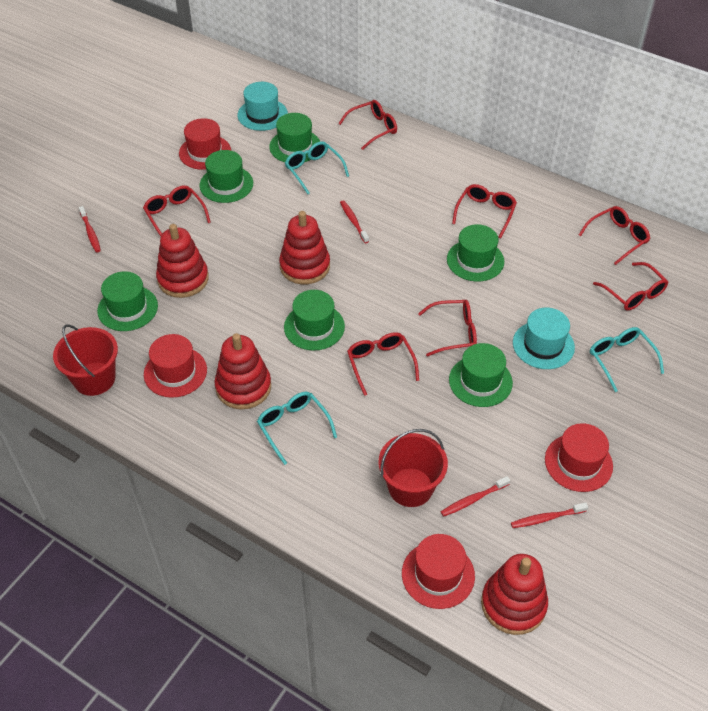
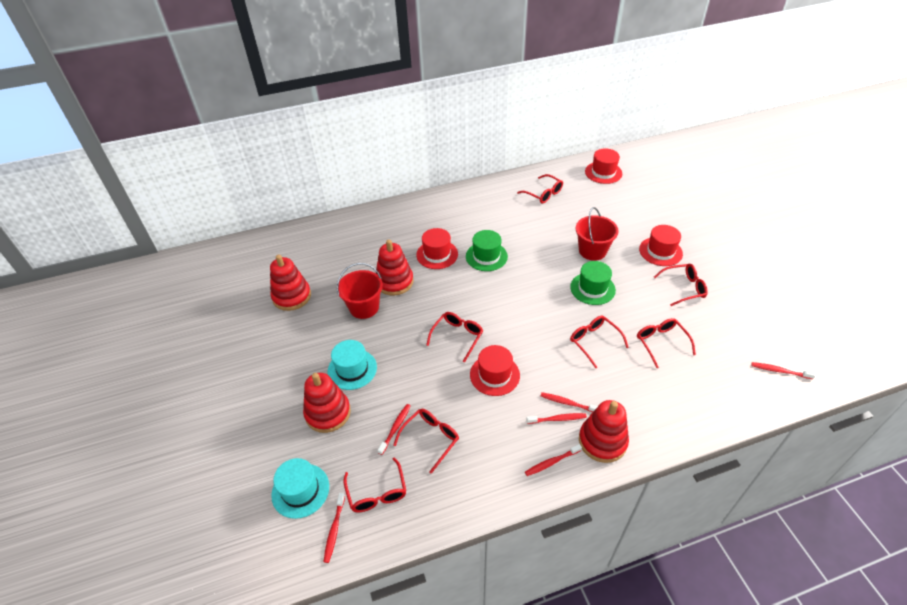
green hat: 6 -> 2
red toothbrush: 4 -> 6
turquoise glasses: 3 -> 0

